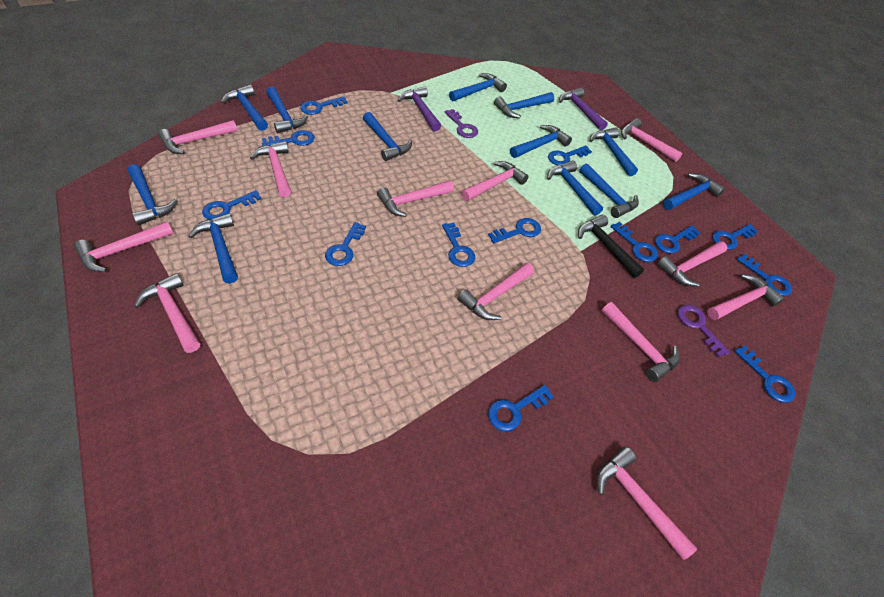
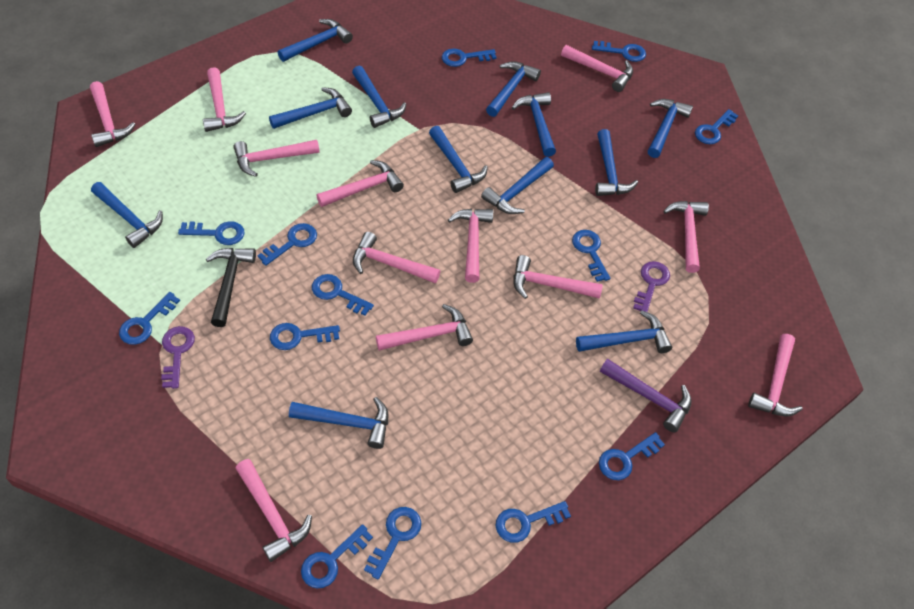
purple hammer: 2 -> 1

